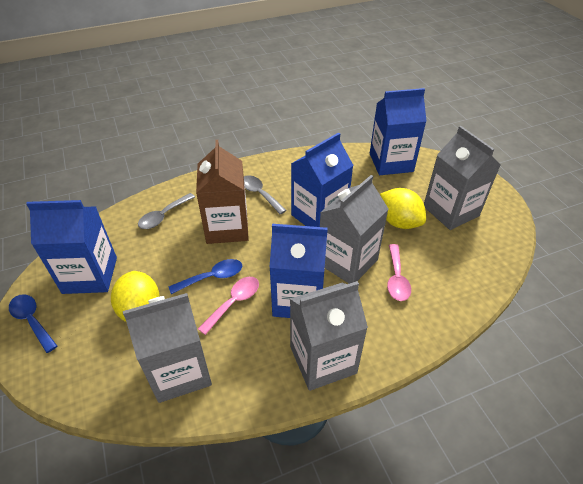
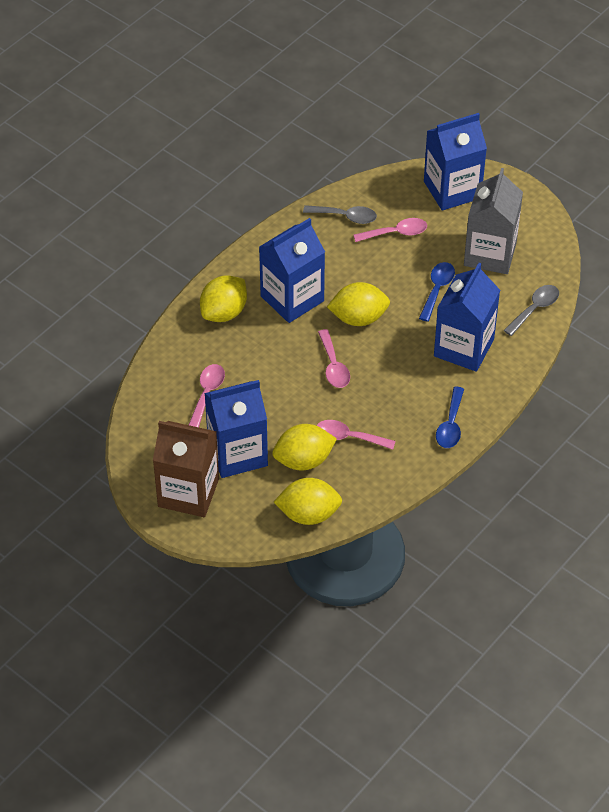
grey carton: 4 -> 1
pink spoon: 2 -> 4
yellow lemon: 2 -> 4

